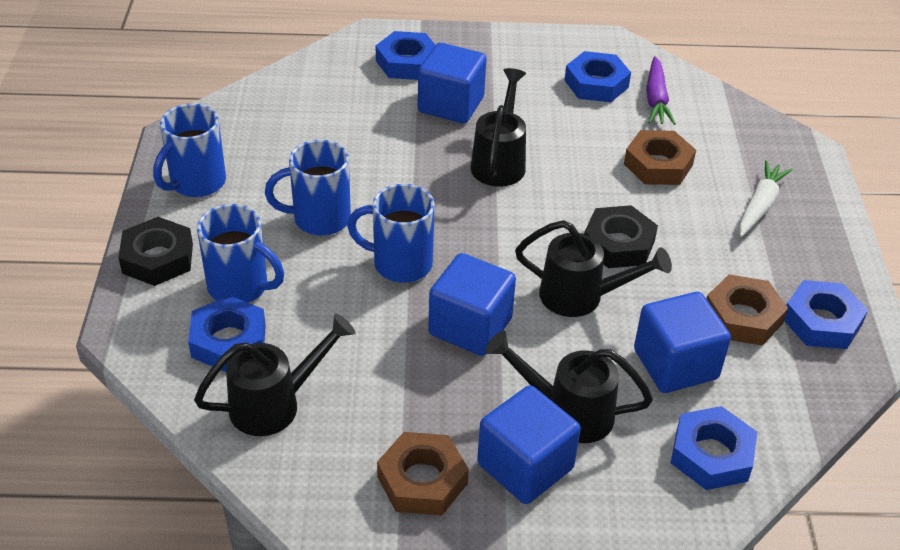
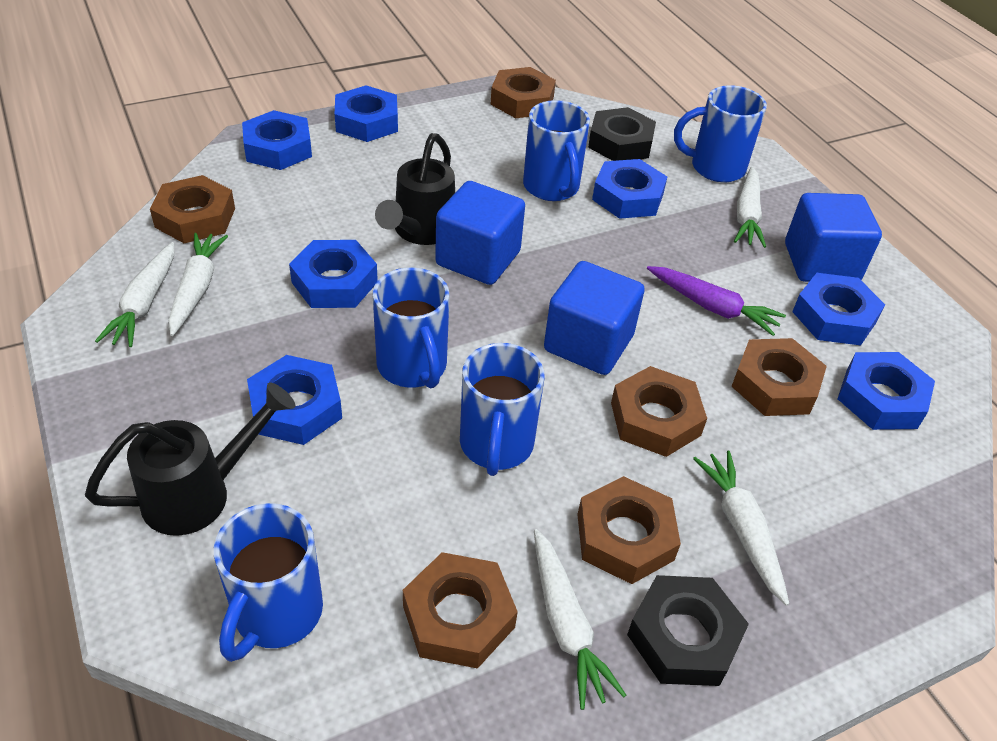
black watering can: 4 -> 2
blue cube: 4 -> 3
blue mug: 4 -> 5
blue nut: 5 -> 7
brown nut: 3 -> 6
white carrot: 1 -> 5

